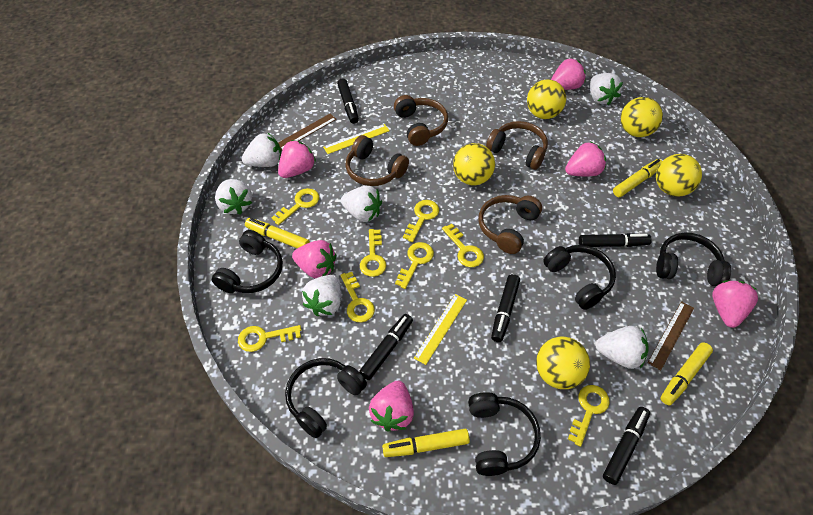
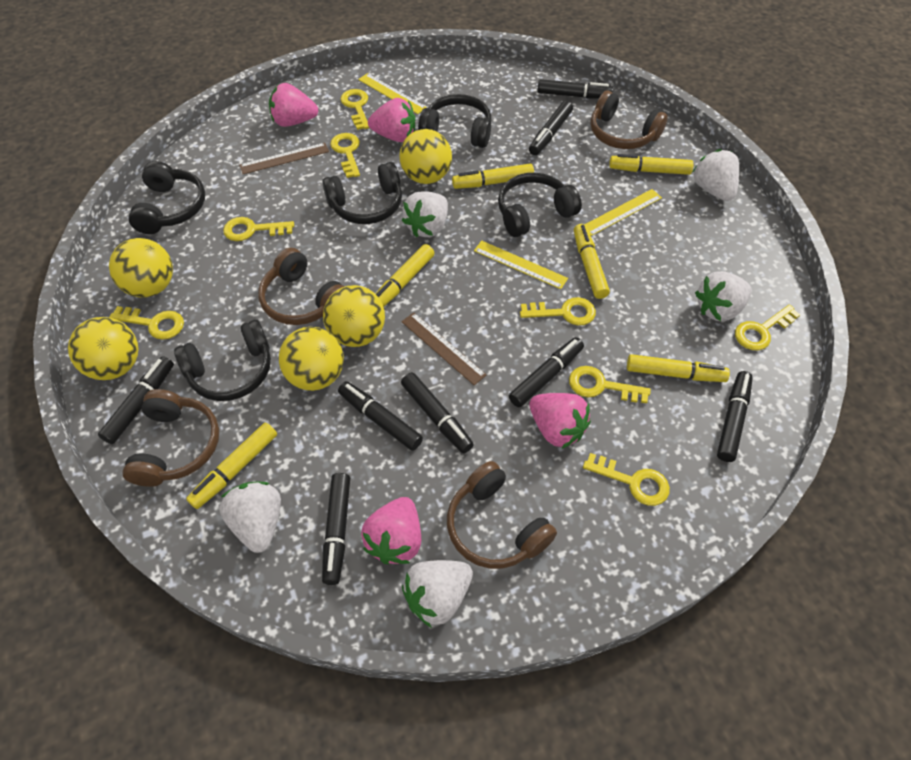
black marker: 5 -> 8
pink strawberry: 6 -> 4
white strawberry: 6 -> 5
yellow marker: 4 -> 6
yellow ruler: 2 -> 3

